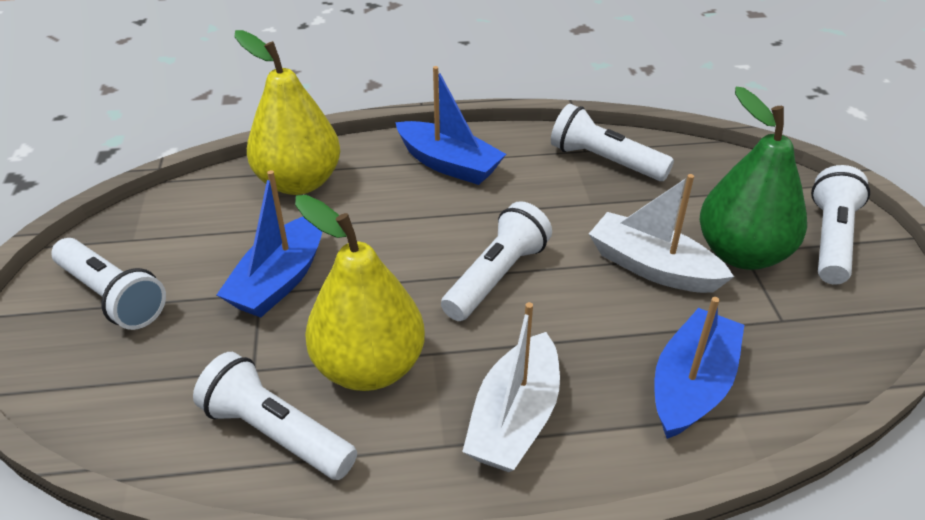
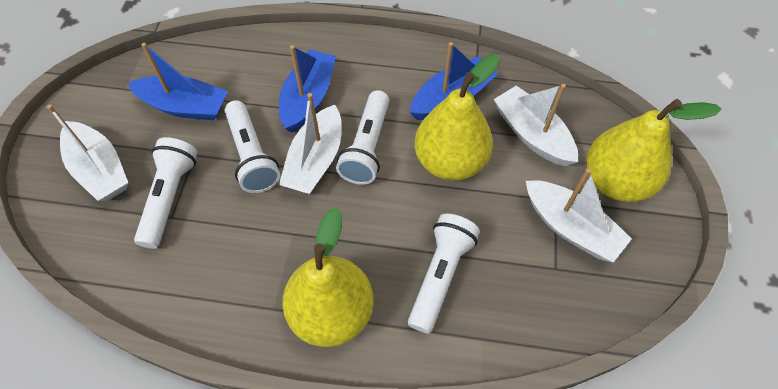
green pear: 1 -> 0
white boat: 2 -> 4
white flashlight: 5 -> 4
yellow pear: 2 -> 3

